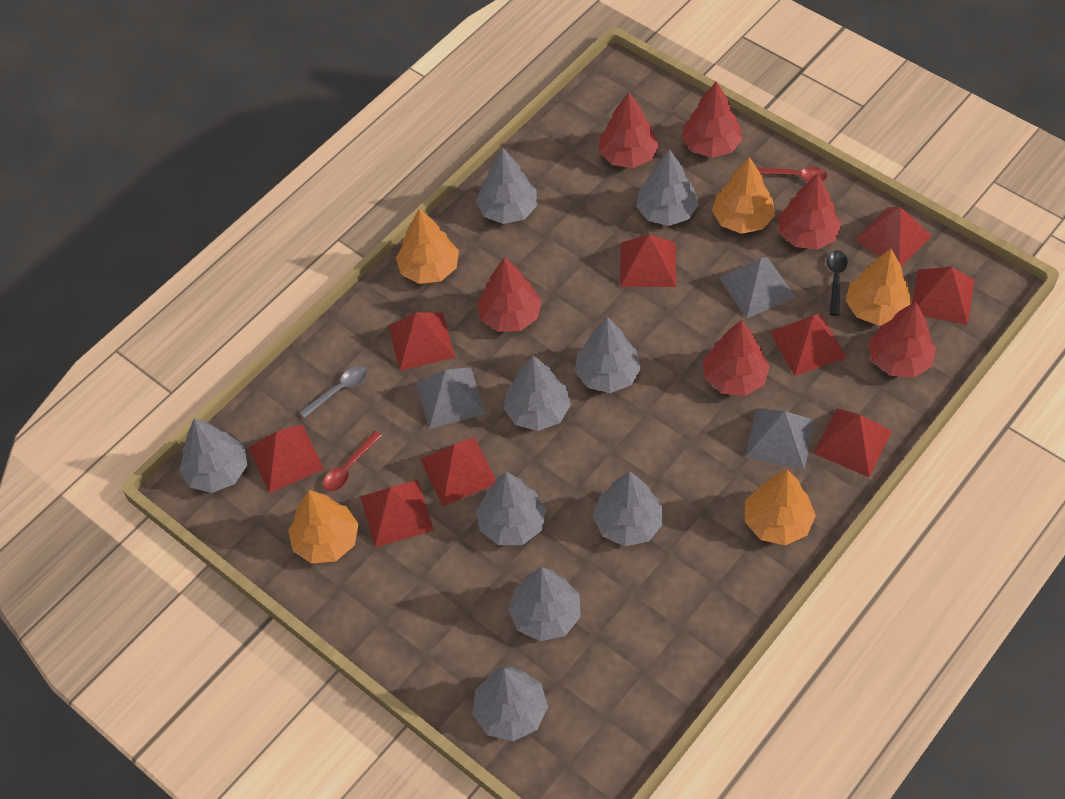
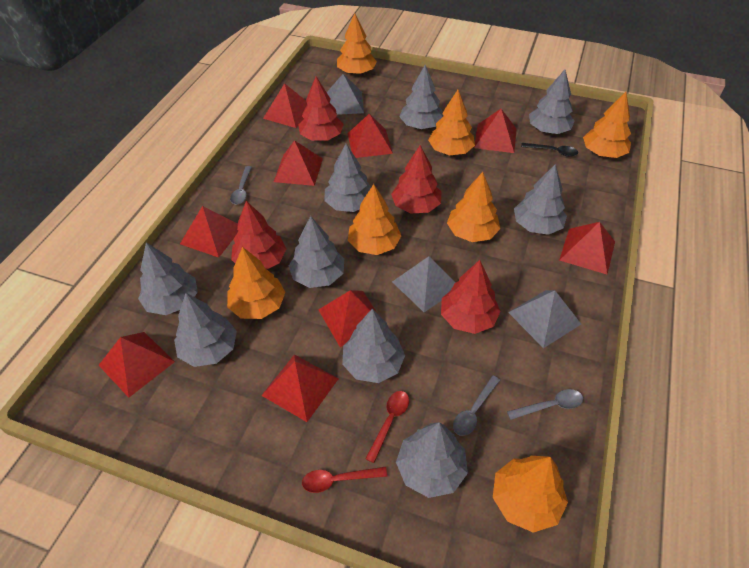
grey spoon: 1 -> 3
orange tree: 5 -> 7
red tree: 6 -> 4

